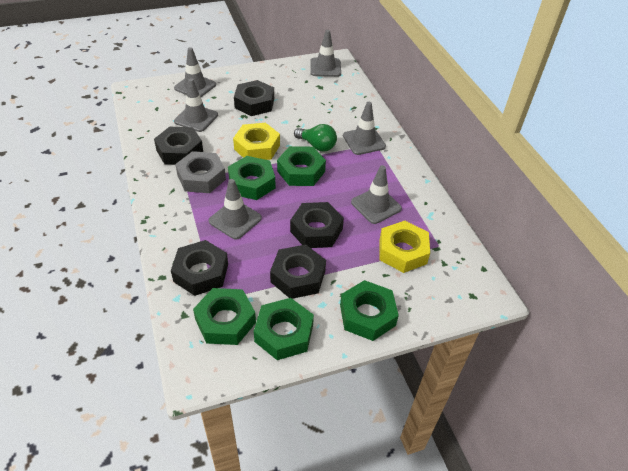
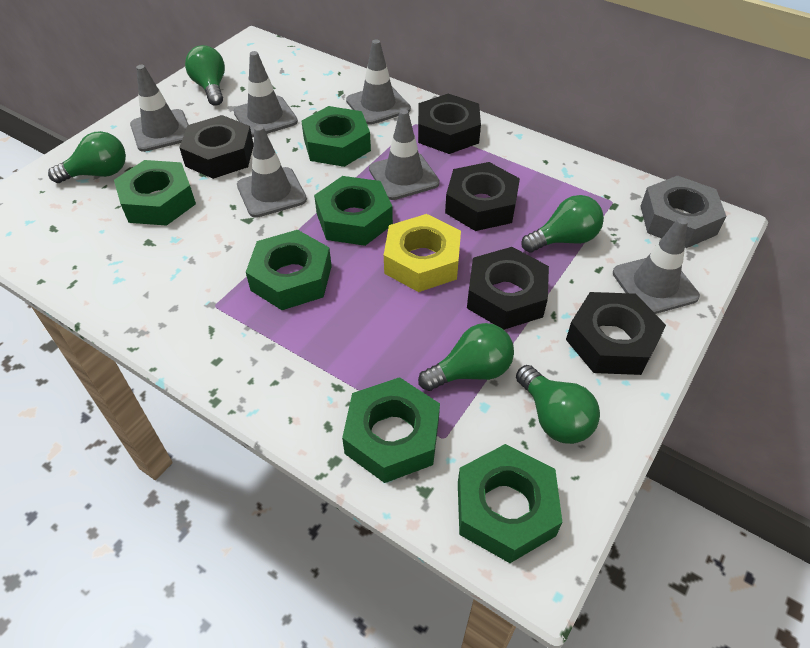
green light bulb: 1 -> 5
green nut: 5 -> 6
yellow nut: 2 -> 1

